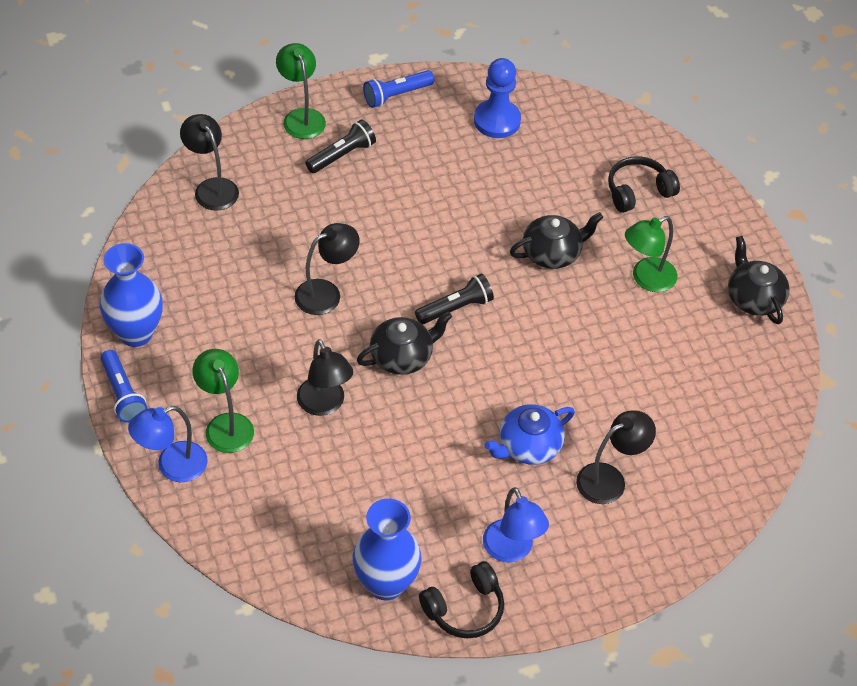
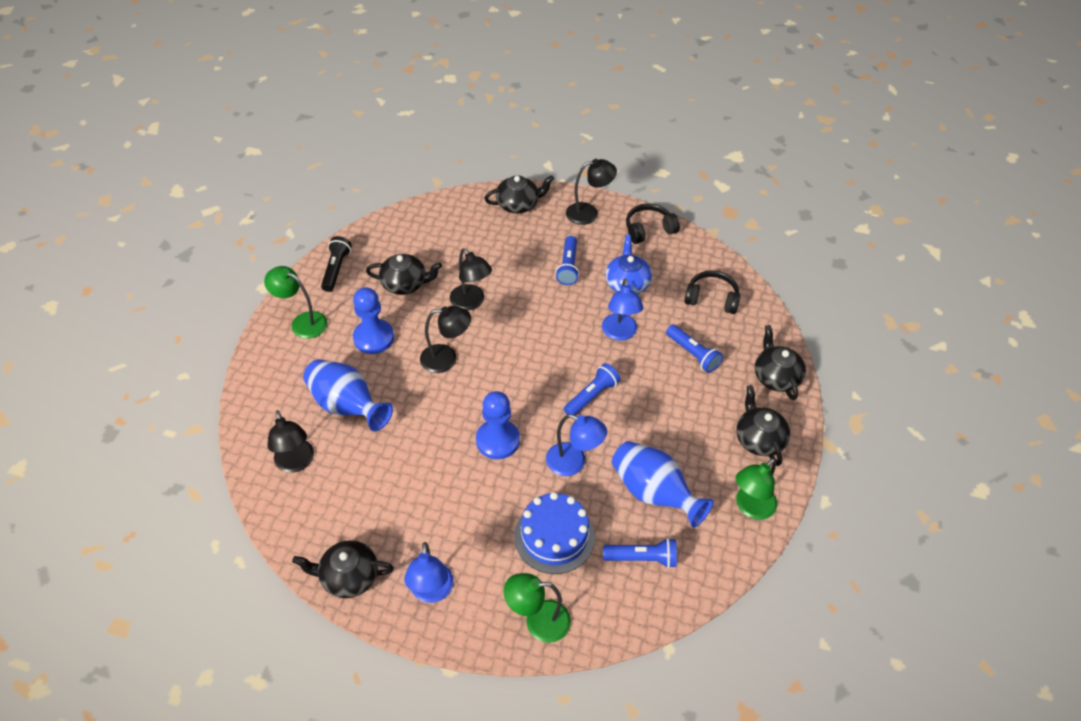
black flashlight: 2 -> 1
black teapot: 3 -> 5
blue cake: 0 -> 1
blue flashlight: 2 -> 4
blue lamp: 2 -> 3
blue pawn: 1 -> 2

